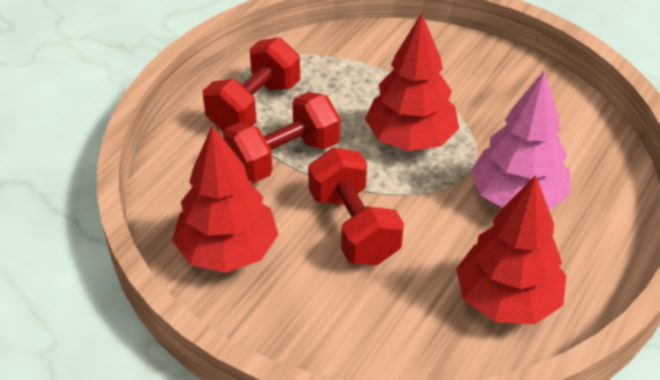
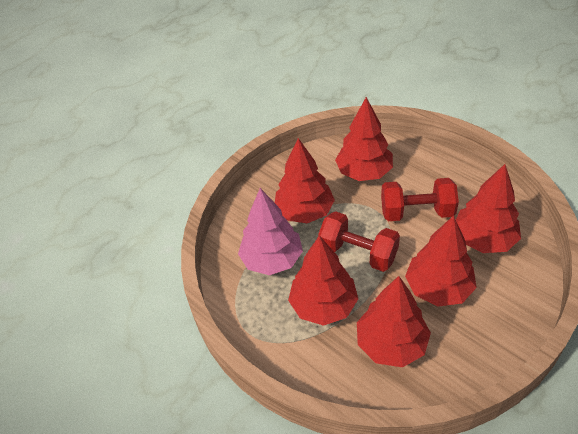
red dumbbell: 3 -> 2
red tree: 3 -> 6

